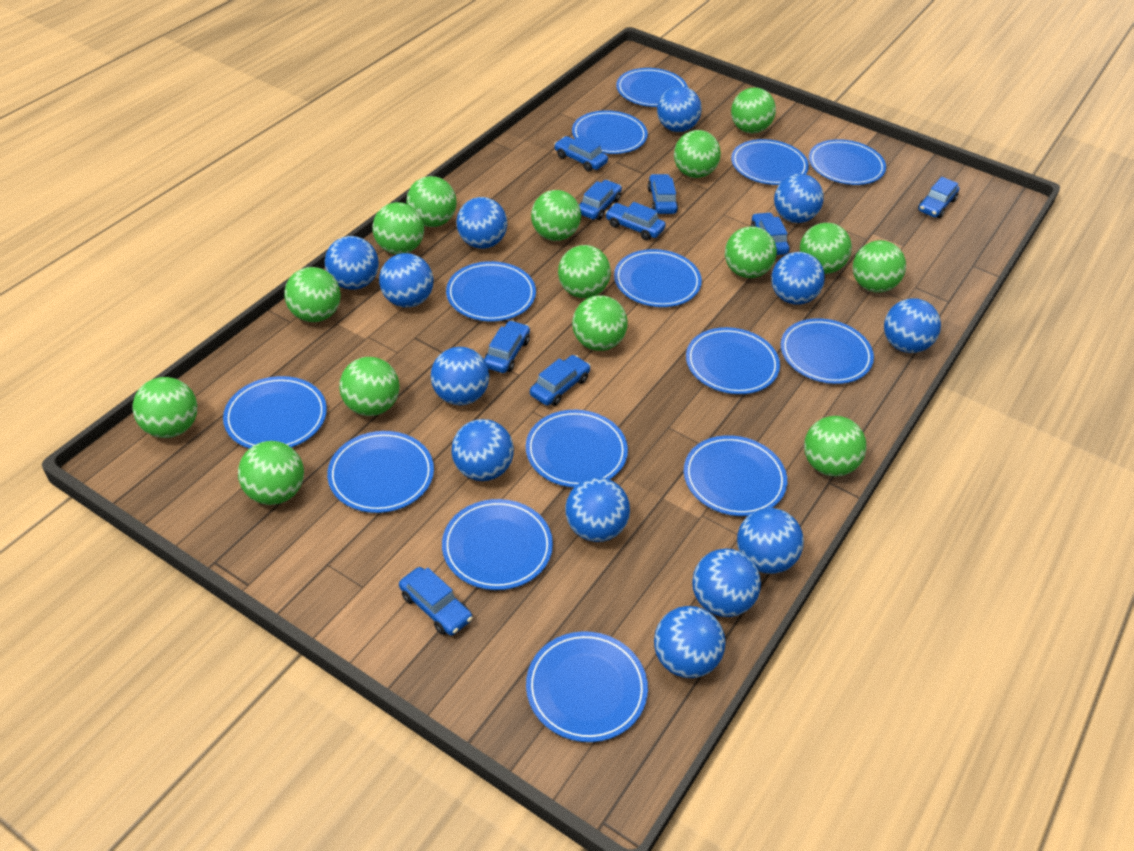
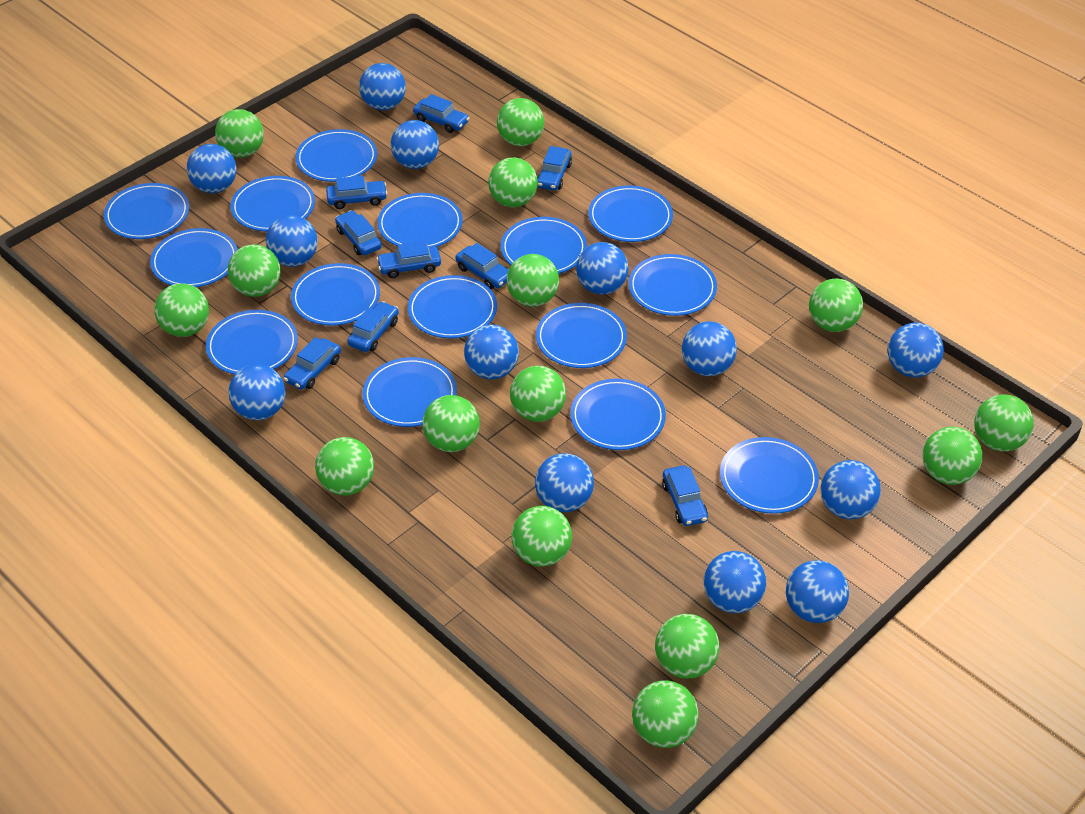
blue plate: 14 -> 15

